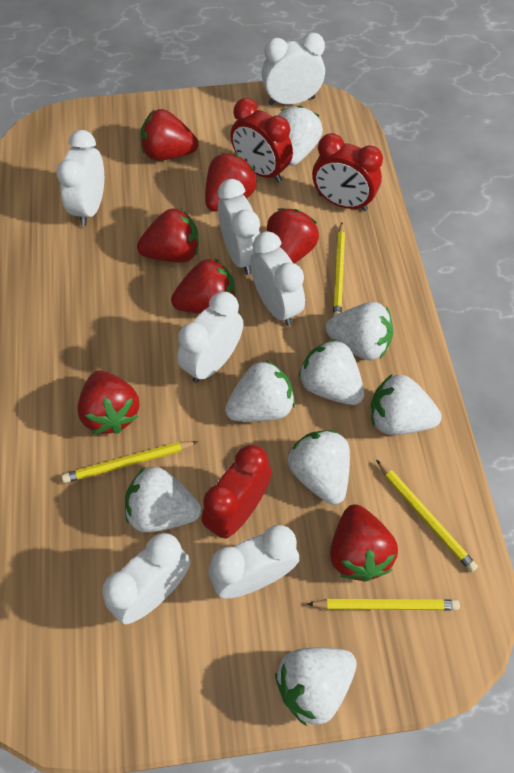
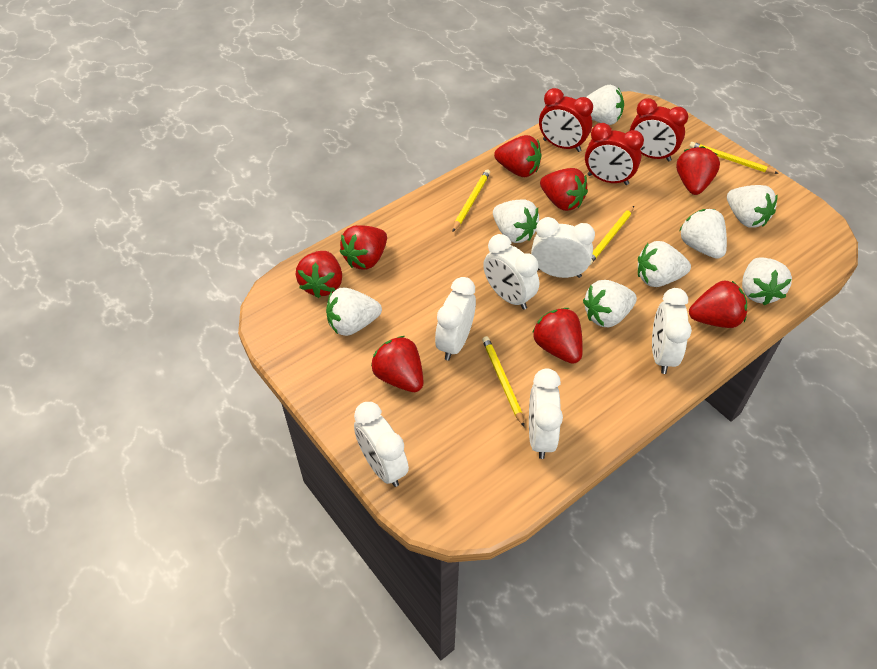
red strawberry: 7 -> 8
white clock: 7 -> 6

